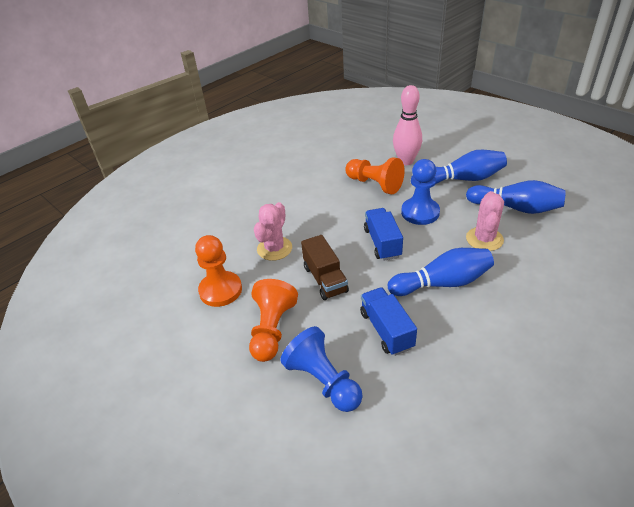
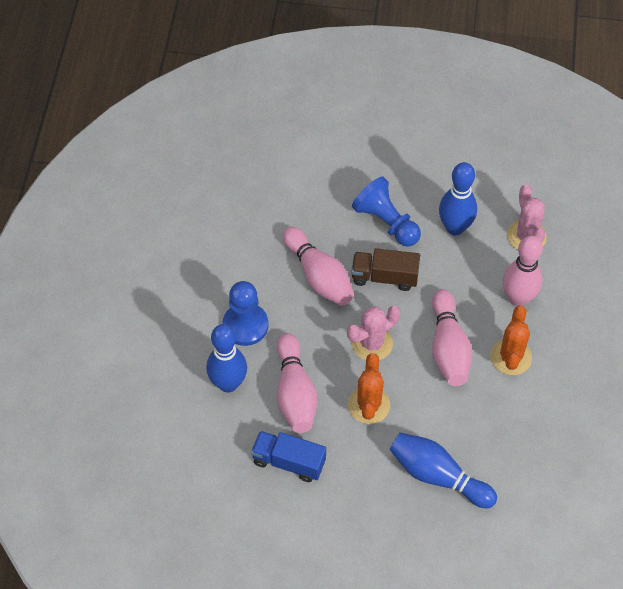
blue truck: 2 -> 1
orange cactus: 0 -> 2
orange pawn: 3 -> 0
pink bowling pin: 1 -> 4

